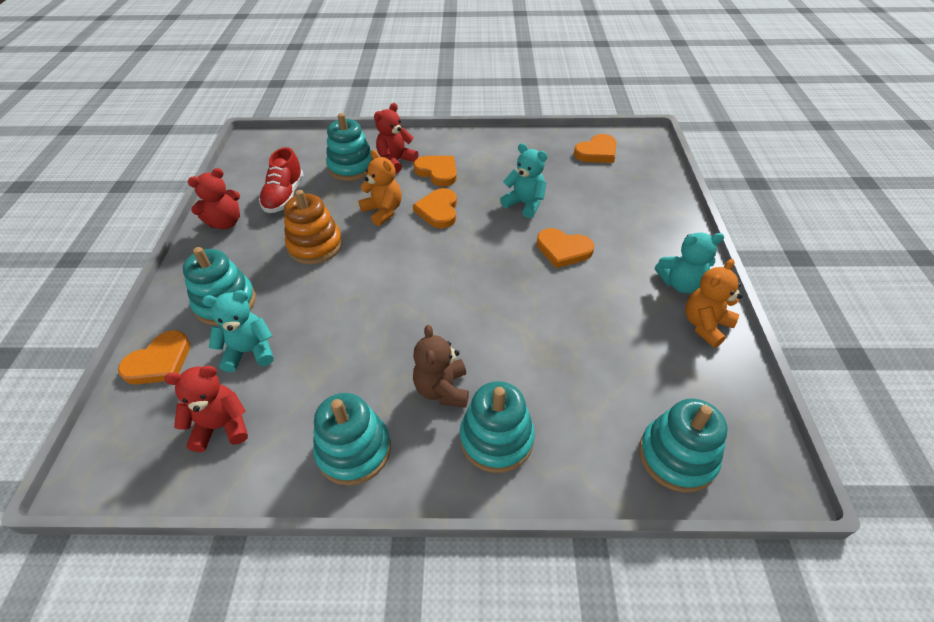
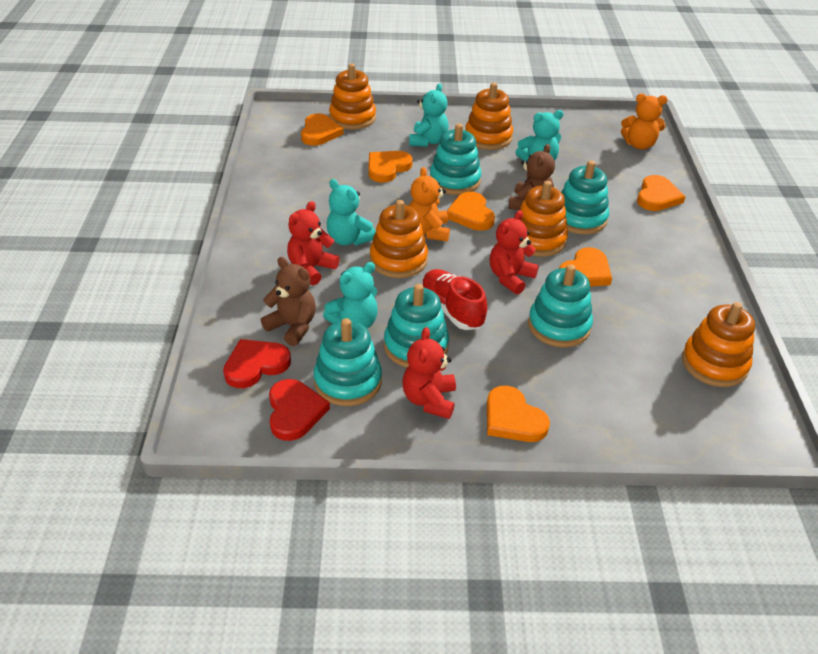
brown teddy bear: 1 -> 2
orange heart: 5 -> 6
orange stacking toy: 1 -> 5
red heart: 0 -> 2
turquoise teddy bear: 3 -> 4

